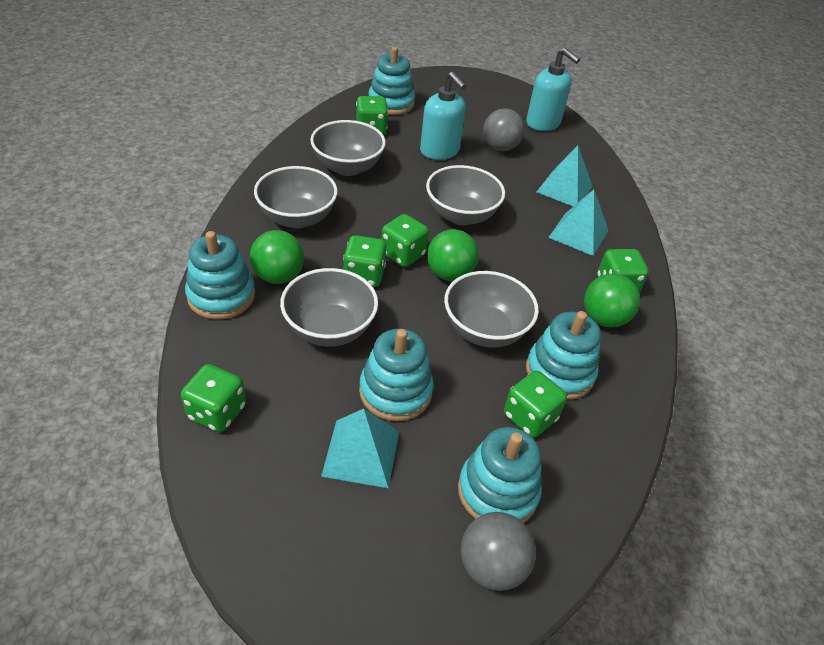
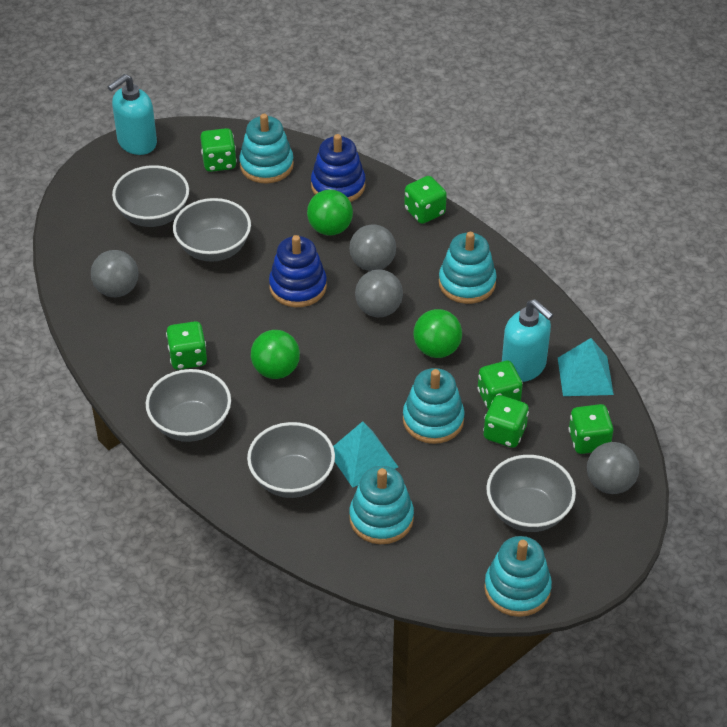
blue stacking toy: 0 -> 2
grey ball: 2 -> 4
turquoise pyramid: 3 -> 2

